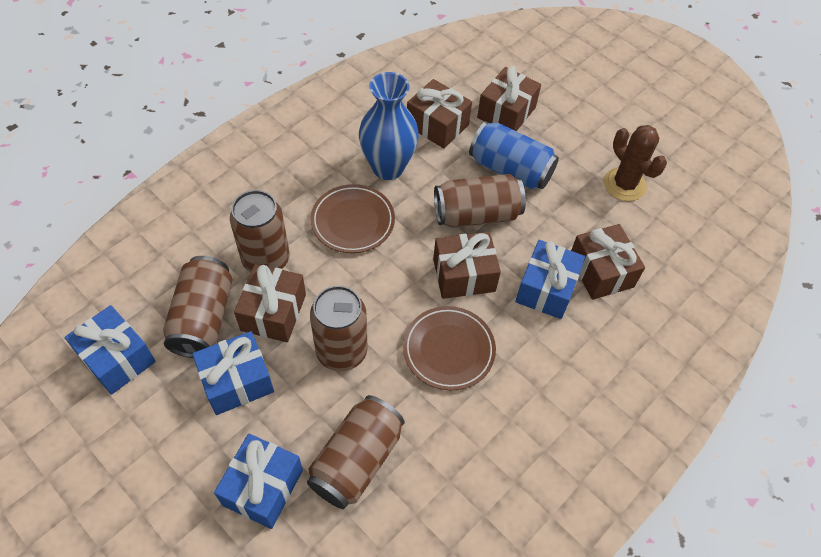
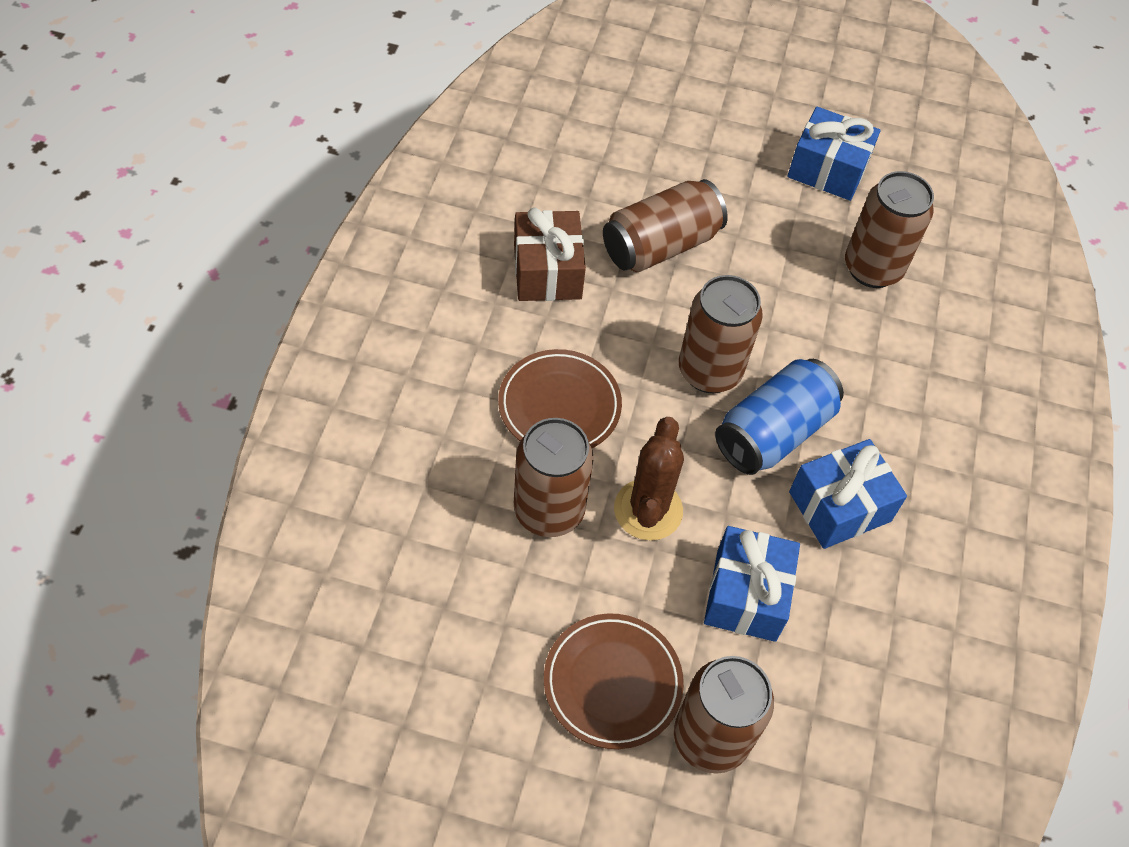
blue gift: 4 -> 3
blue vase: 1 -> 0
brown gift: 5 -> 1

